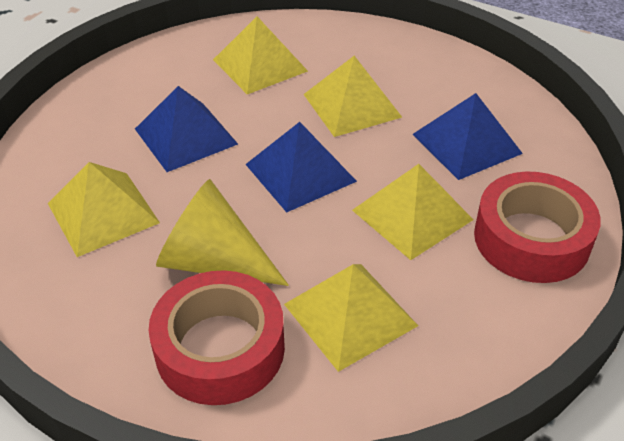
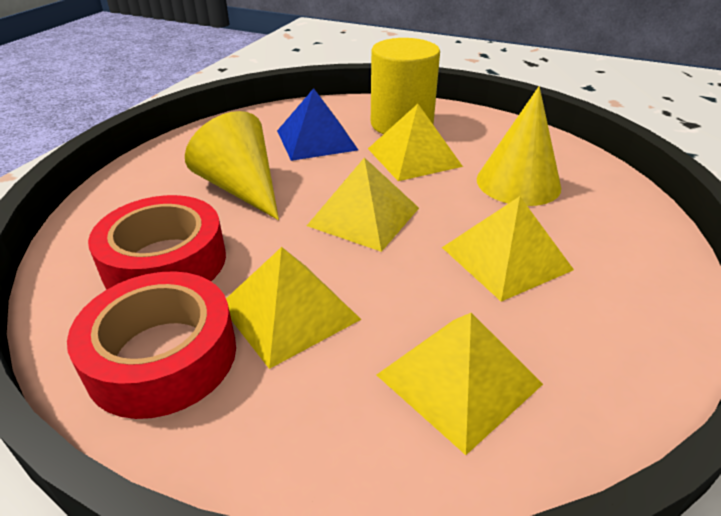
blue pyramid: 3 -> 1
yellow cone: 1 -> 2
yellow cylinder: 0 -> 1

